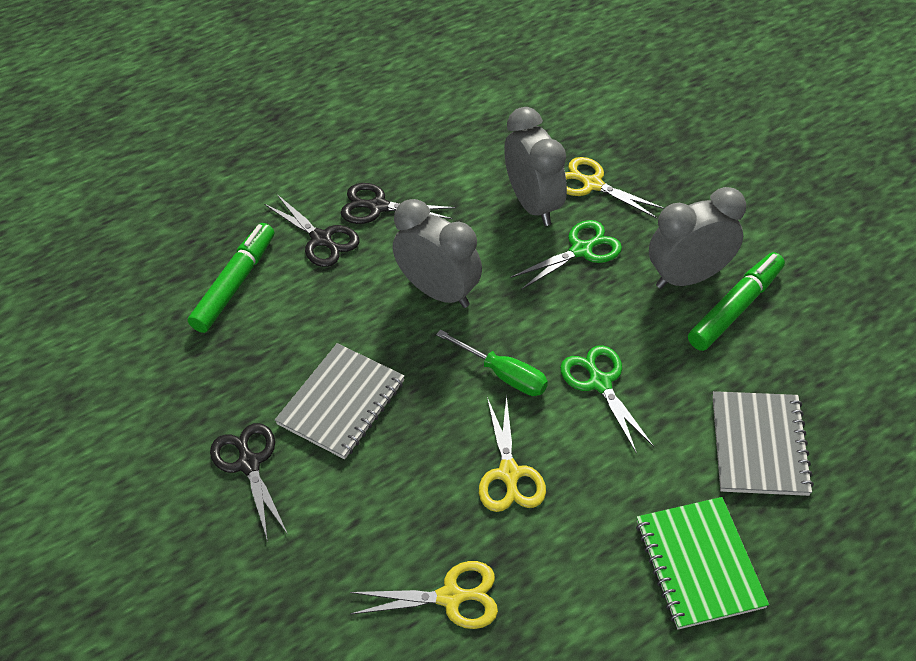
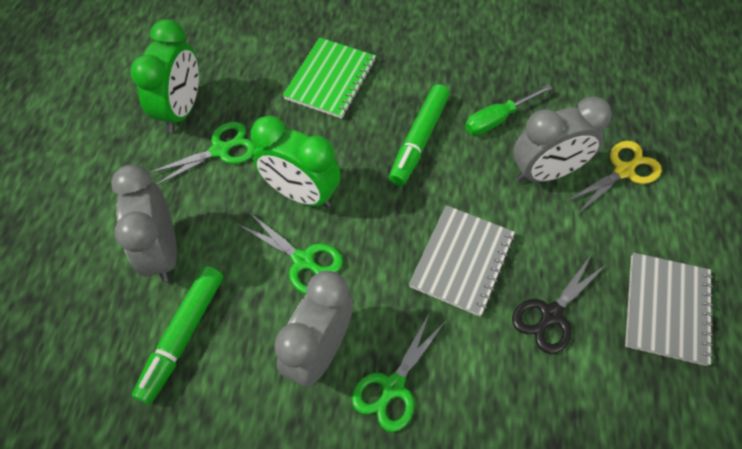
black scissors: 3 -> 1
green clock: 0 -> 2
green scissors: 2 -> 3
yellow scissors: 3 -> 1

